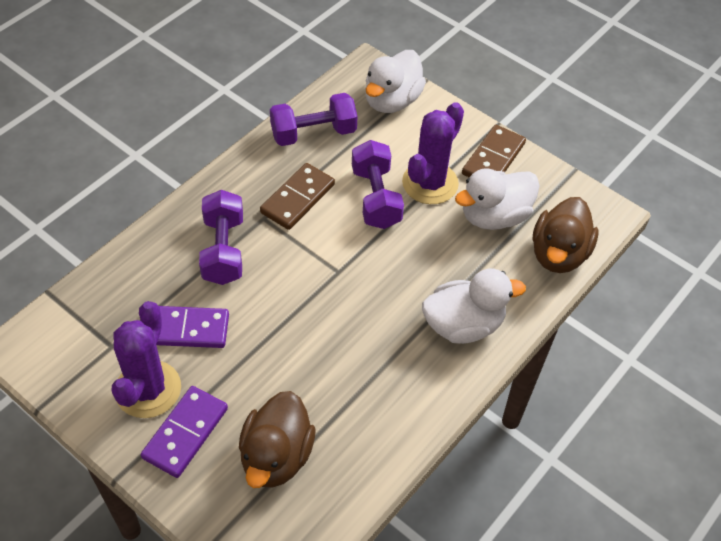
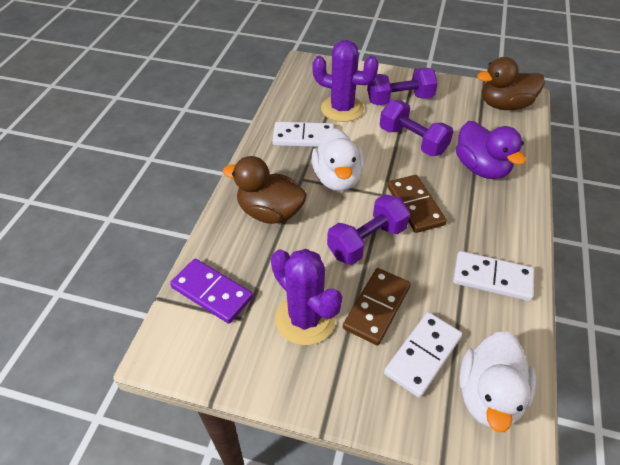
purple domino: 2 -> 1
purple duck: 0 -> 1
white domino: 0 -> 3
white duck: 3 -> 2

